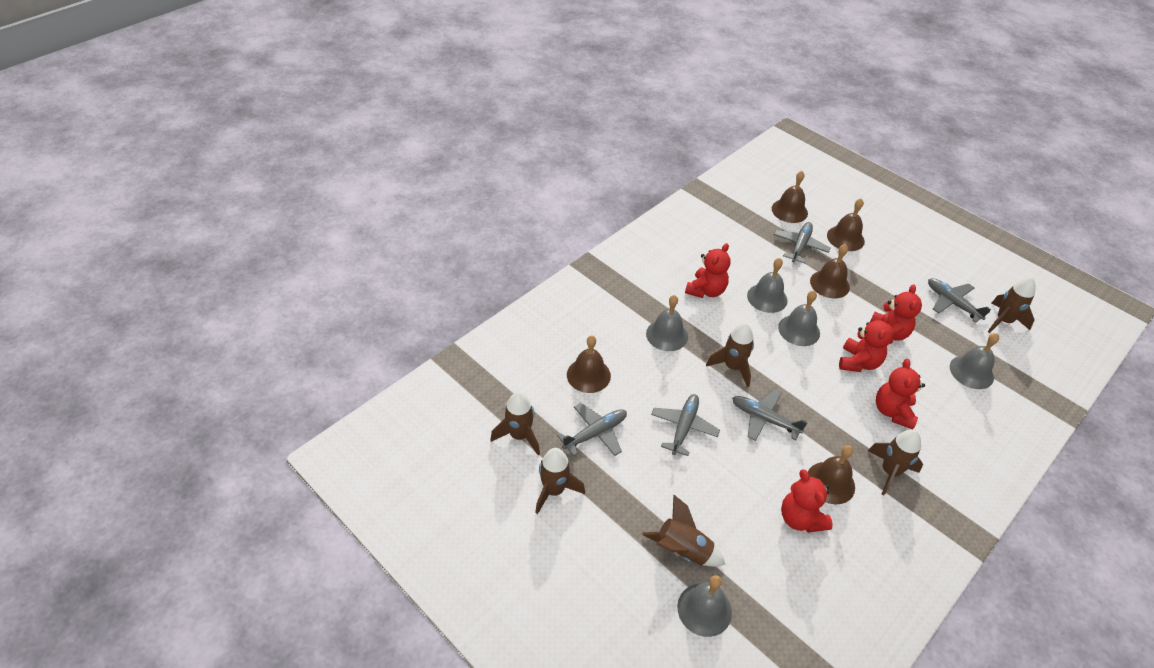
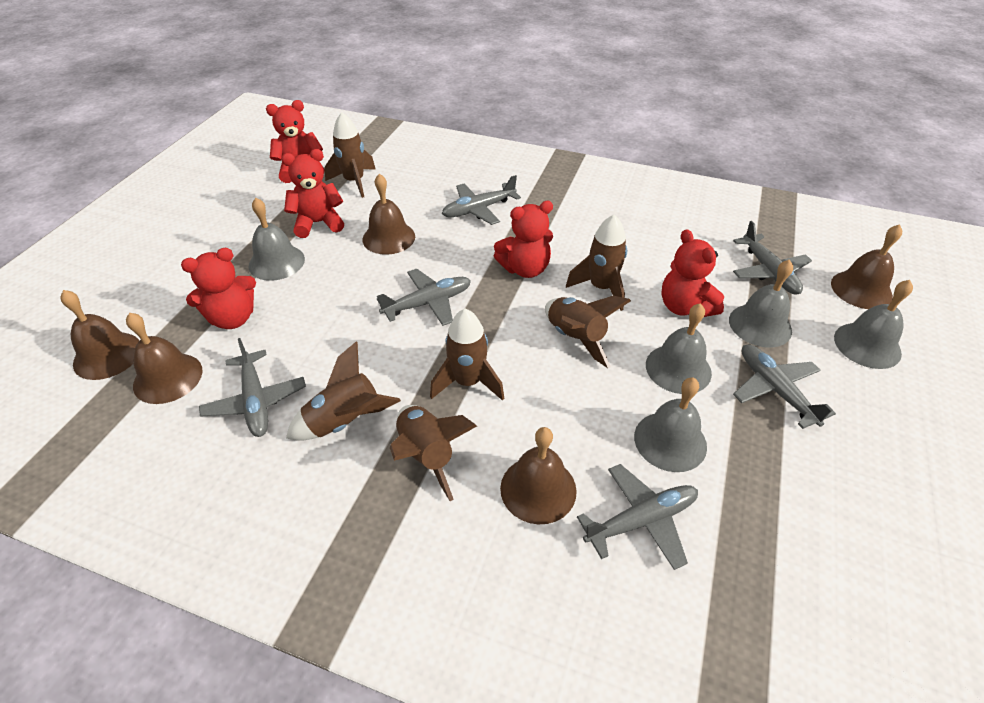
grey plane: 5 -> 6

